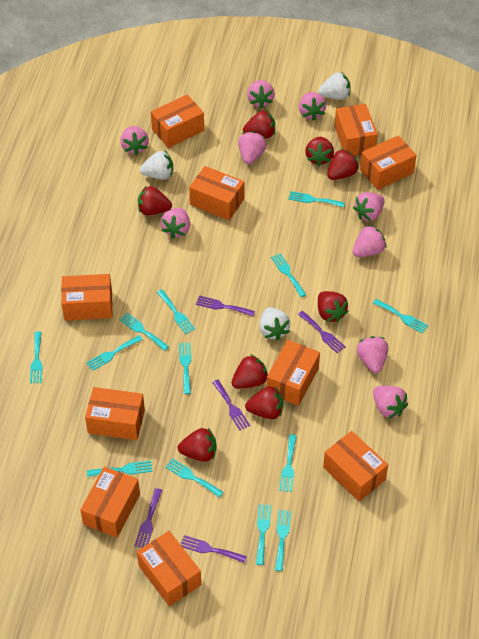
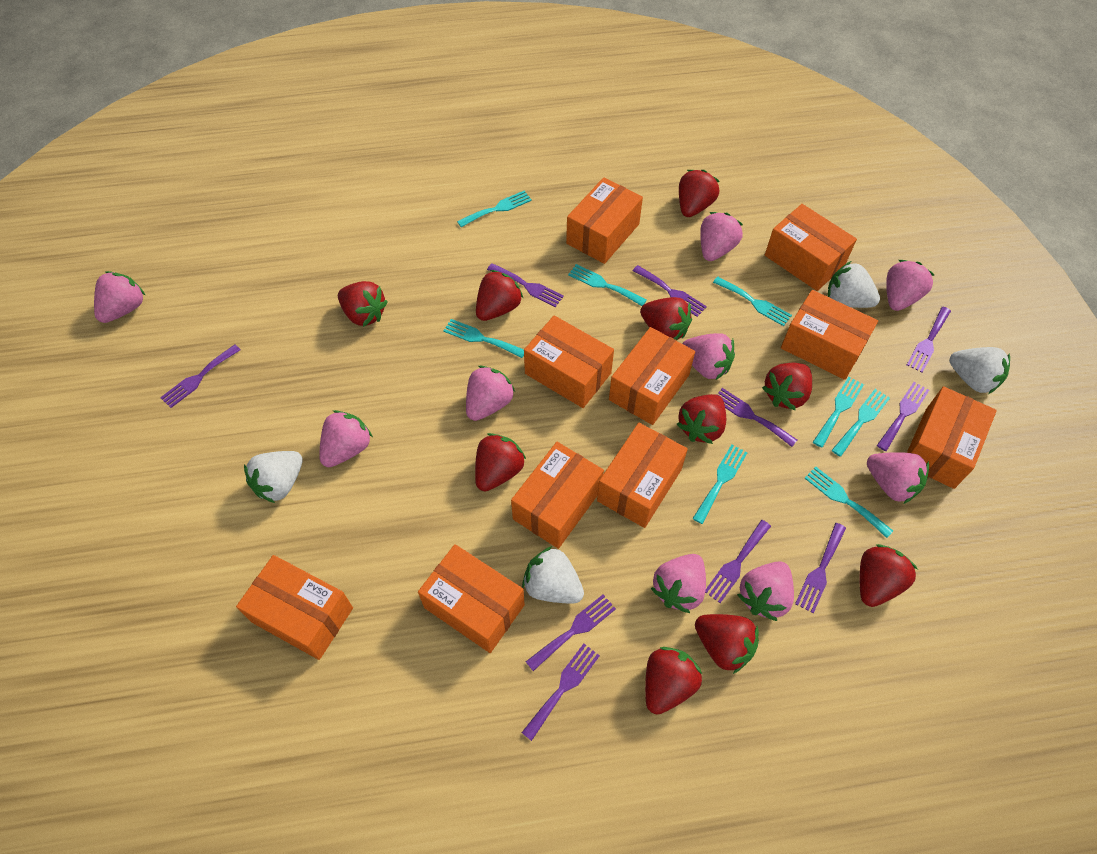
purple fork: 5 -> 10
red strawberry: 8 -> 10
turquoise fork: 13 -> 8
white strawberry: 3 -> 4

